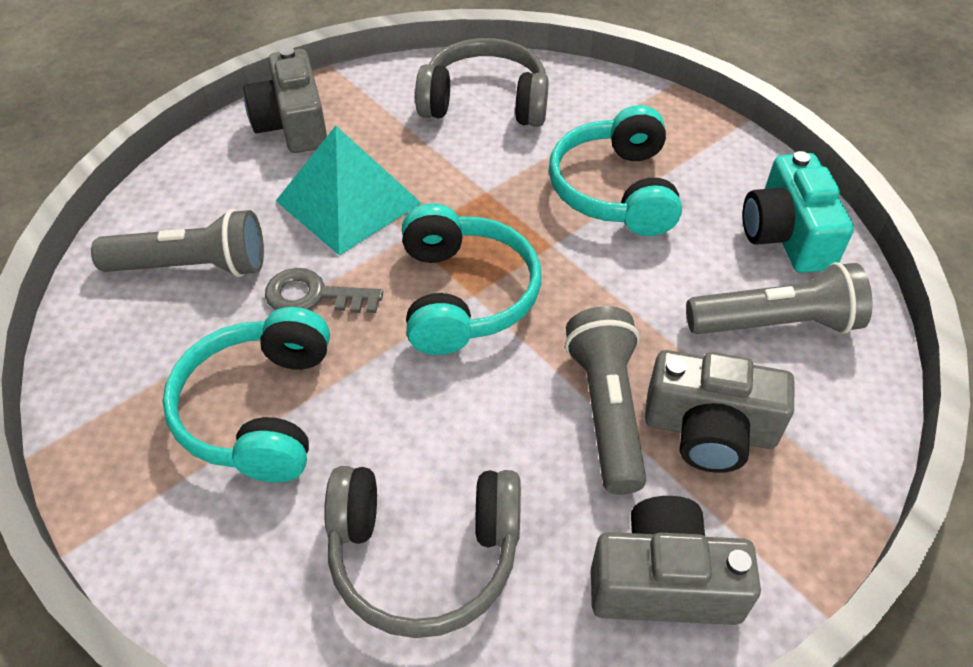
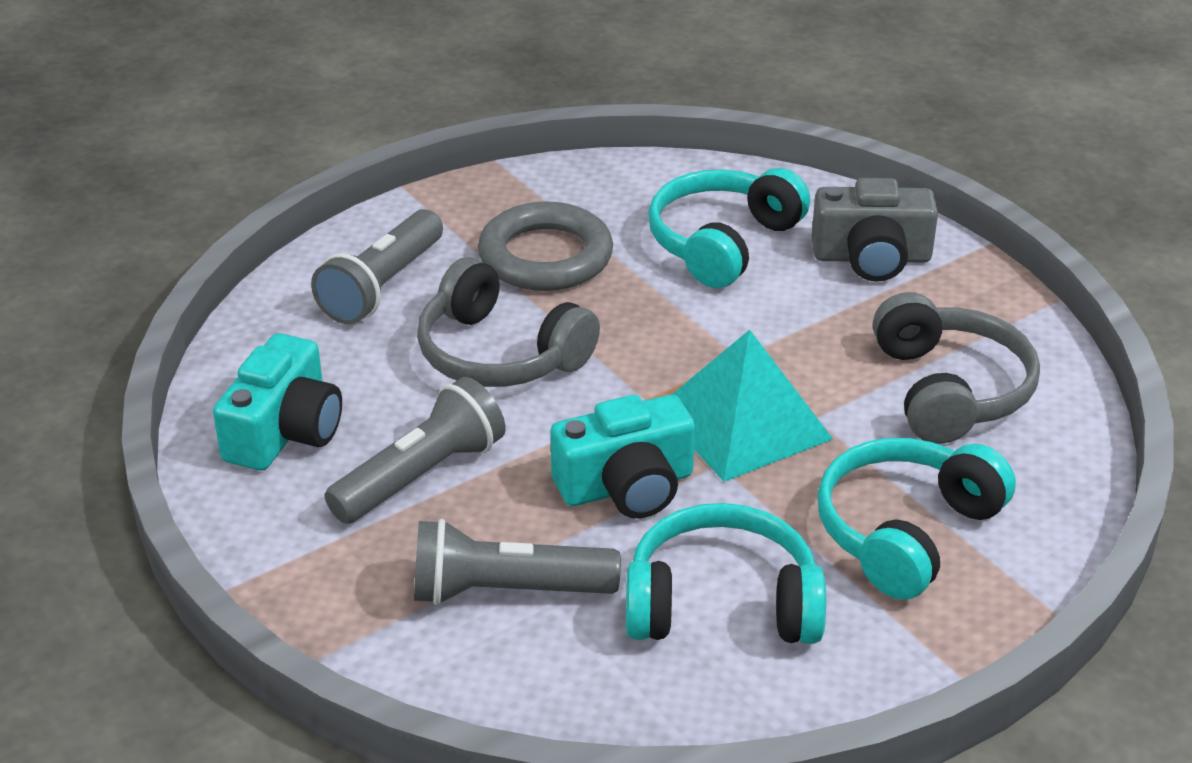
grey camera: 3 -> 1
grey key: 1 -> 0
grey ring: 0 -> 1
turquoise camera: 1 -> 2

